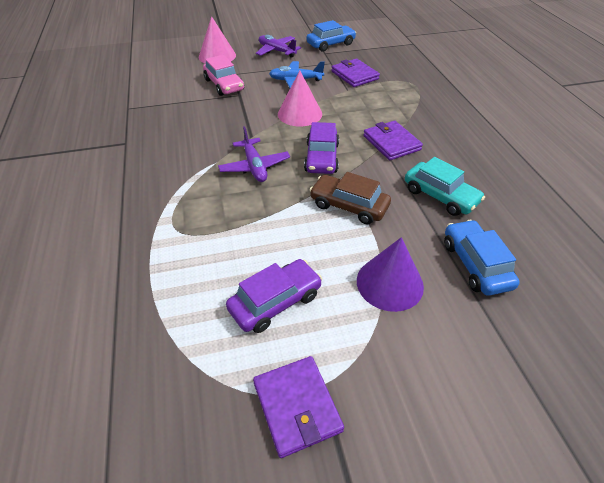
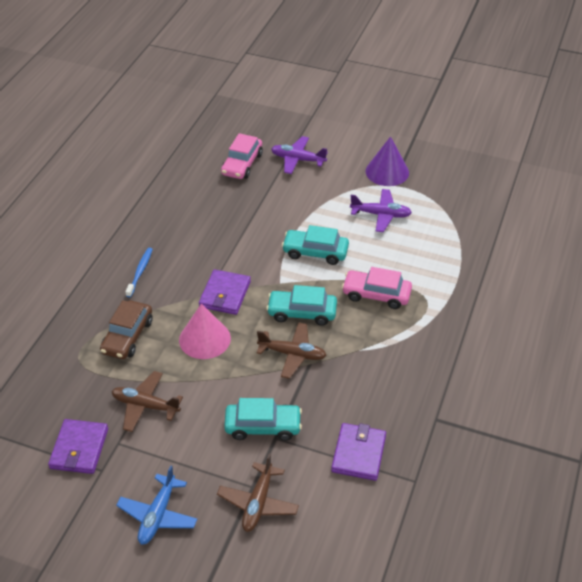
blue car: 2 -> 0
blue toothbrush: 0 -> 1
brown plane: 0 -> 3
pink car: 1 -> 2
pink cone: 2 -> 1
purple car: 2 -> 0
turquoise car: 1 -> 3

